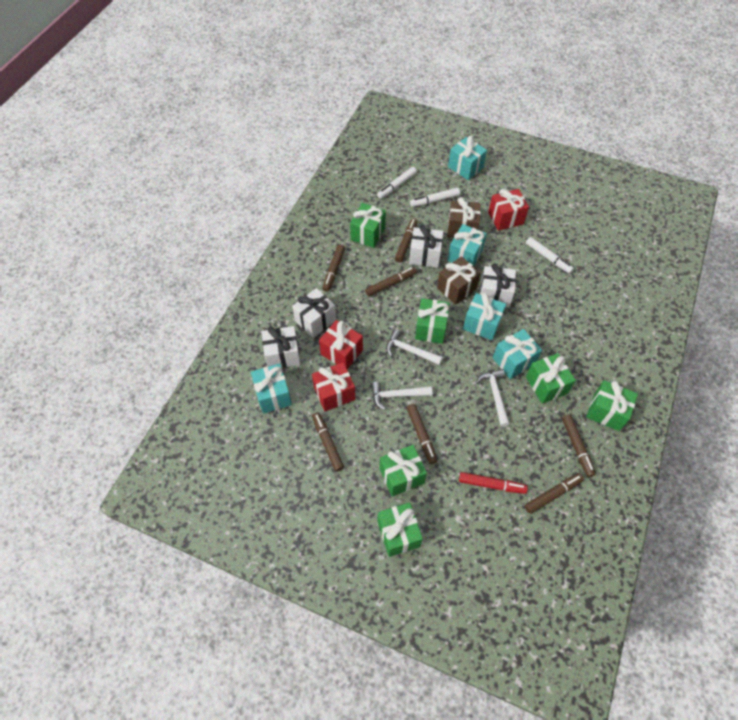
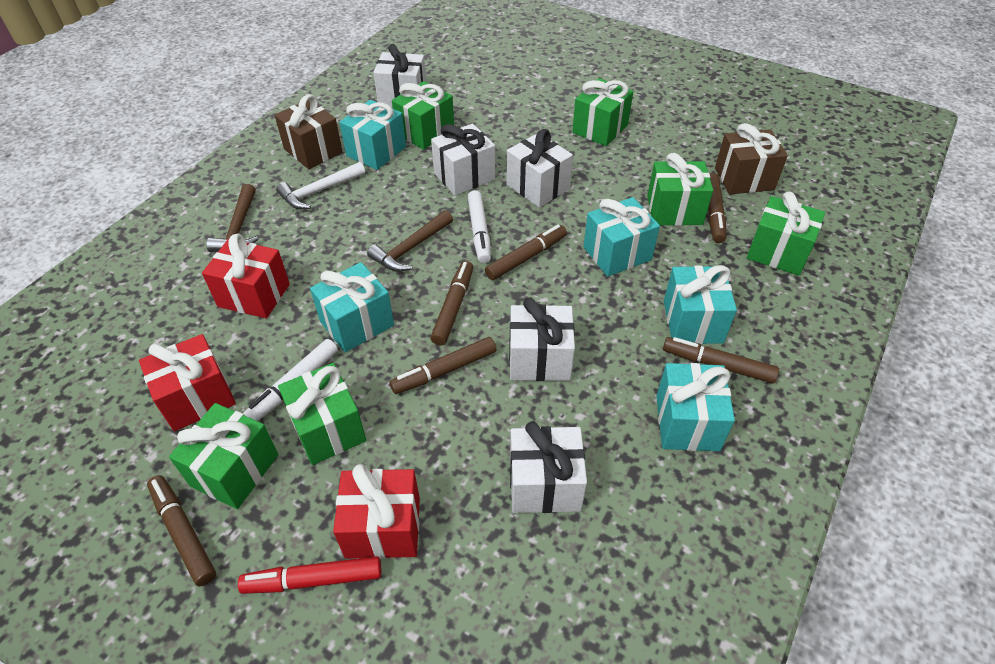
brown hammer: 0 -> 2
brown marker: 7 -> 6
white gift: 4 -> 5
white hammer: 3 -> 1
white marker: 3 -> 2

